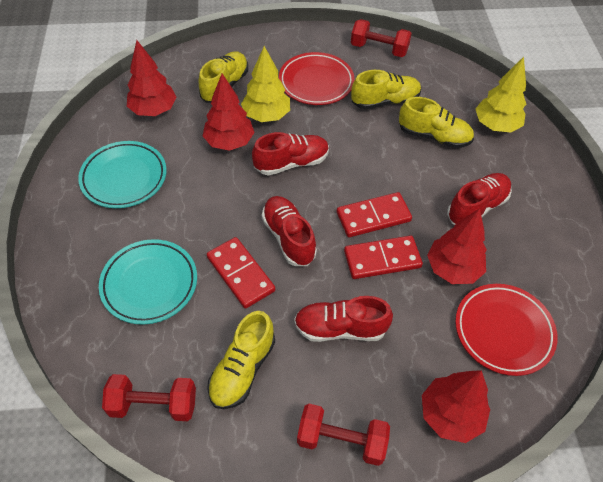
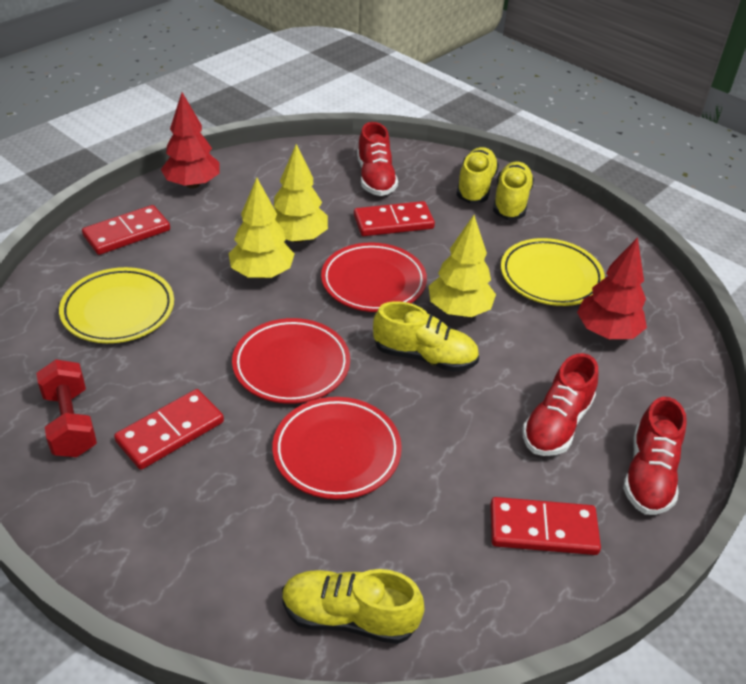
red domino: 3 -> 4
red dumbbell: 3 -> 1
red plate: 2 -> 3
red shoe: 4 -> 3
red tree: 4 -> 2
turquoise plate: 2 -> 0
yellow plate: 0 -> 2
yellow tree: 2 -> 3

